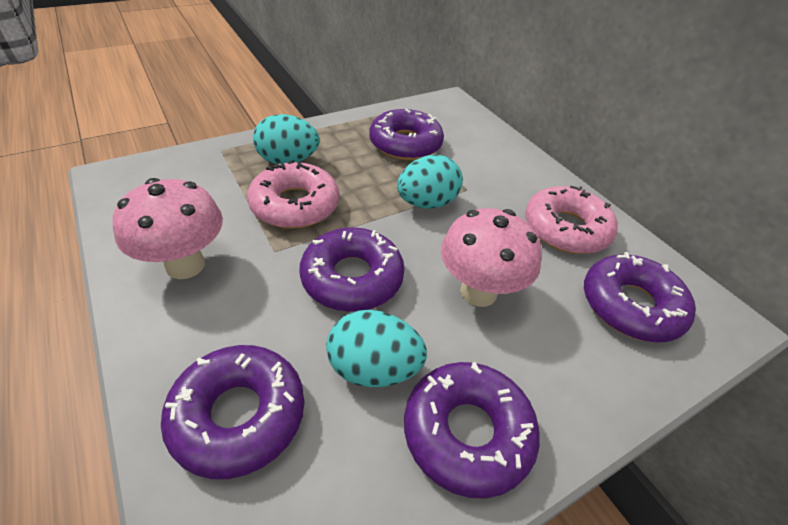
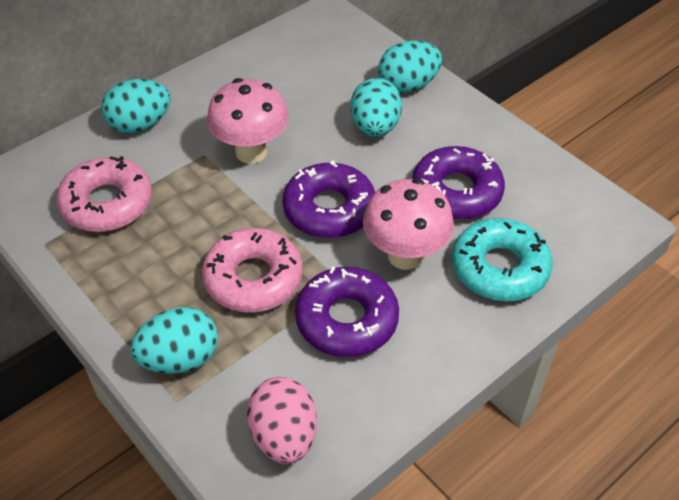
pink egg: 0 -> 1
purple donut: 5 -> 3
turquoise donut: 0 -> 1
turquoise egg: 3 -> 4

